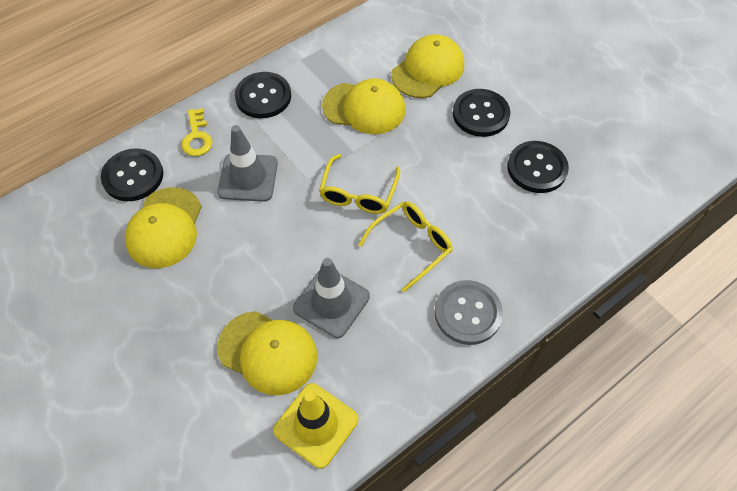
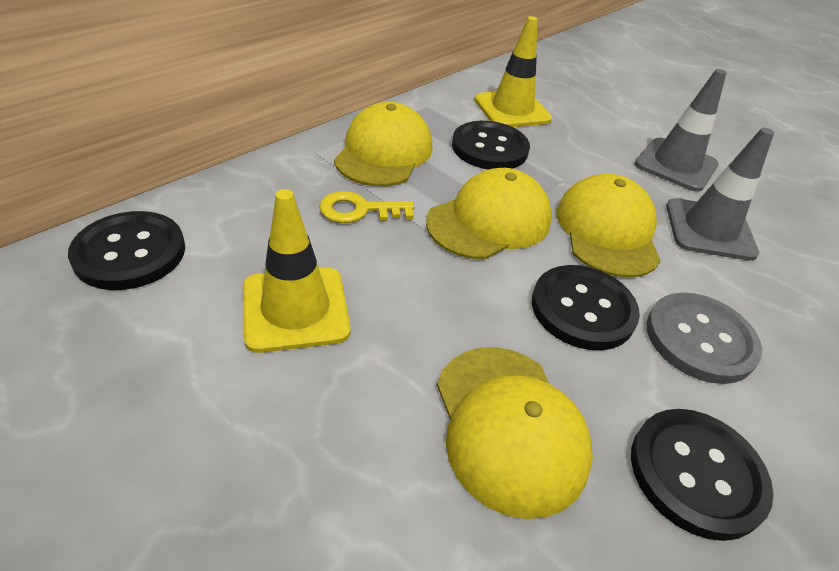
yellow glasses: 2 -> 0
yellow traffic cone: 1 -> 2

